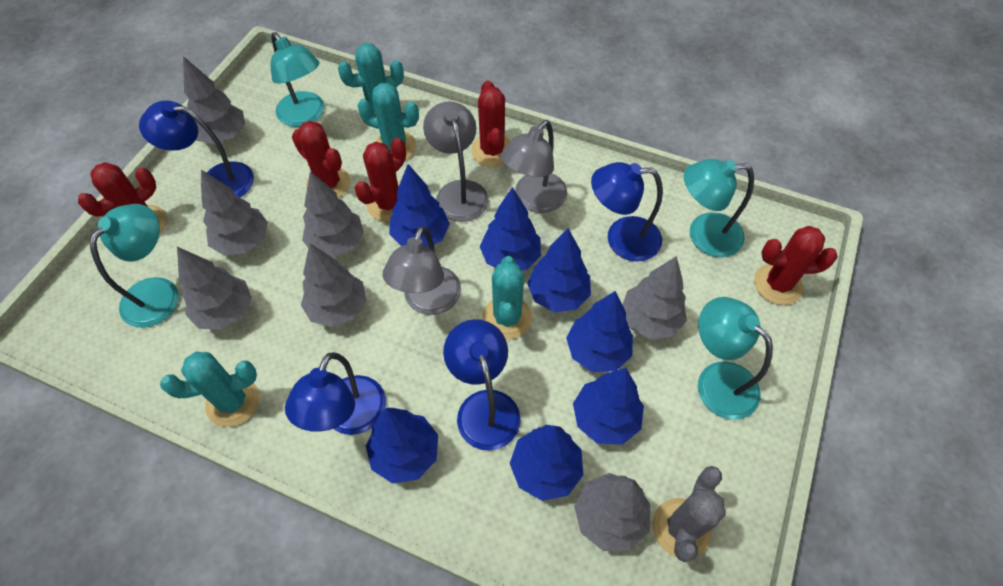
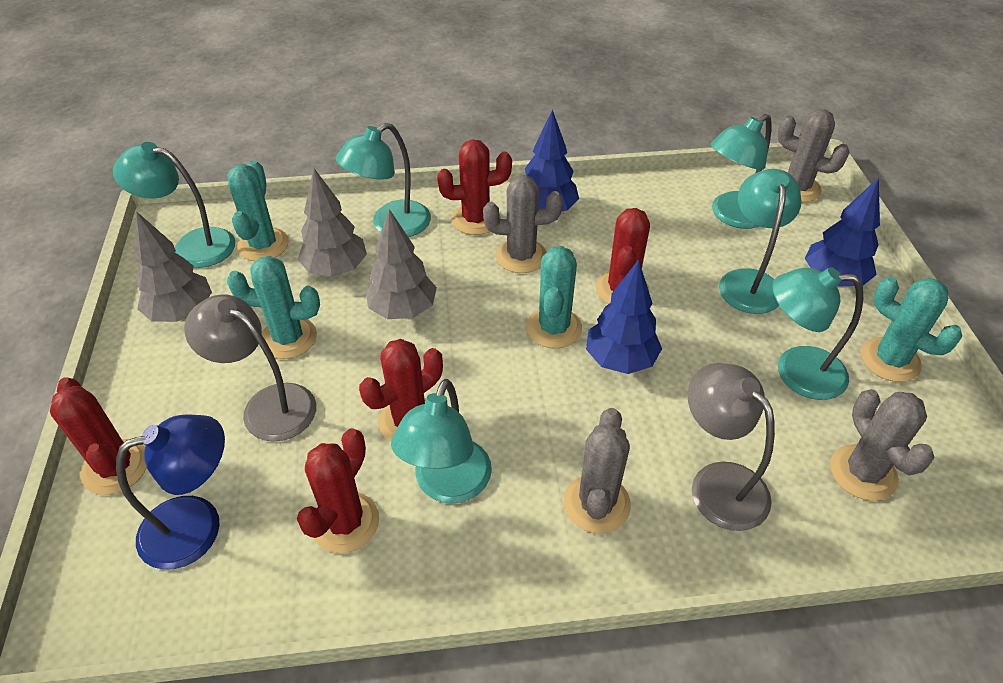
blue lamp: 4 -> 1
blue tree: 7 -> 3
grey cactus: 1 -> 4
grey lamp: 3 -> 2
grey tree: 7 -> 3
turquoise lamp: 4 -> 6

